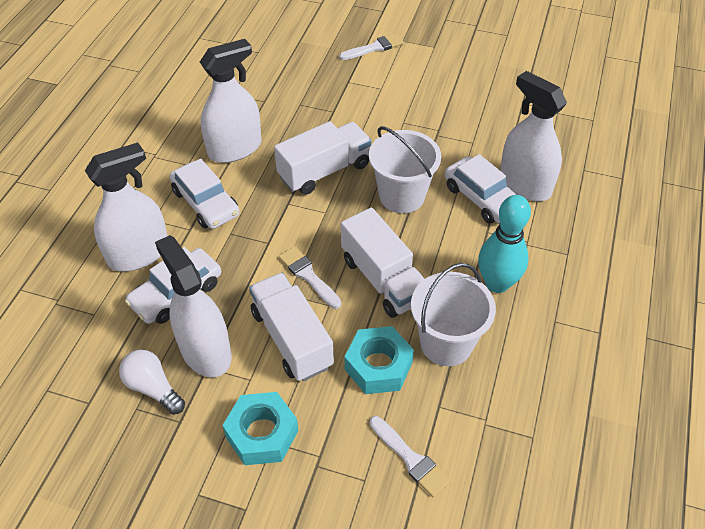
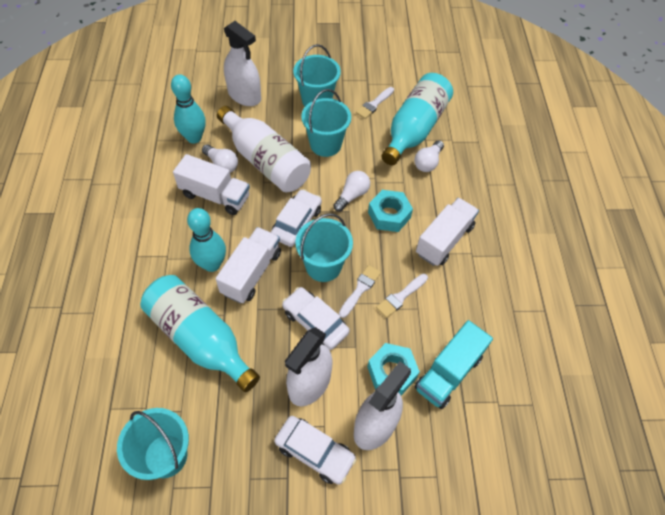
turquoise bottle: 0 -> 2
turquoise bowling pin: 1 -> 2
turquoise bucket: 0 -> 4
turquoise truck: 0 -> 1
white bottle: 0 -> 1
white bucket: 2 -> 0
white light bulb: 1 -> 3
white spray bottle: 4 -> 3

